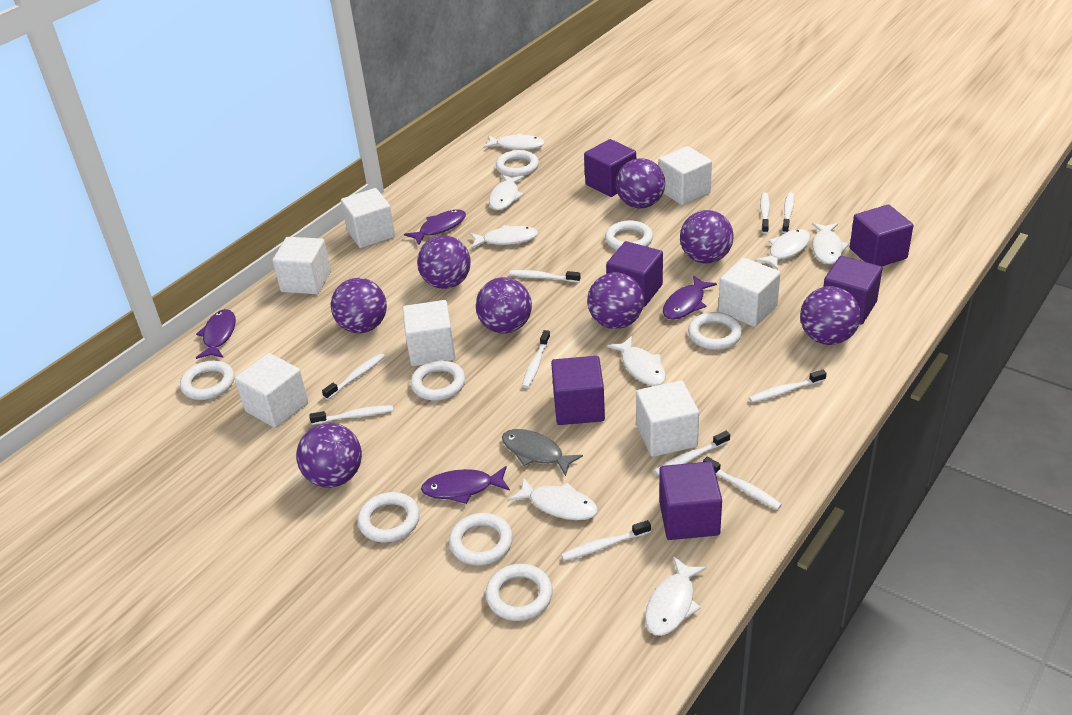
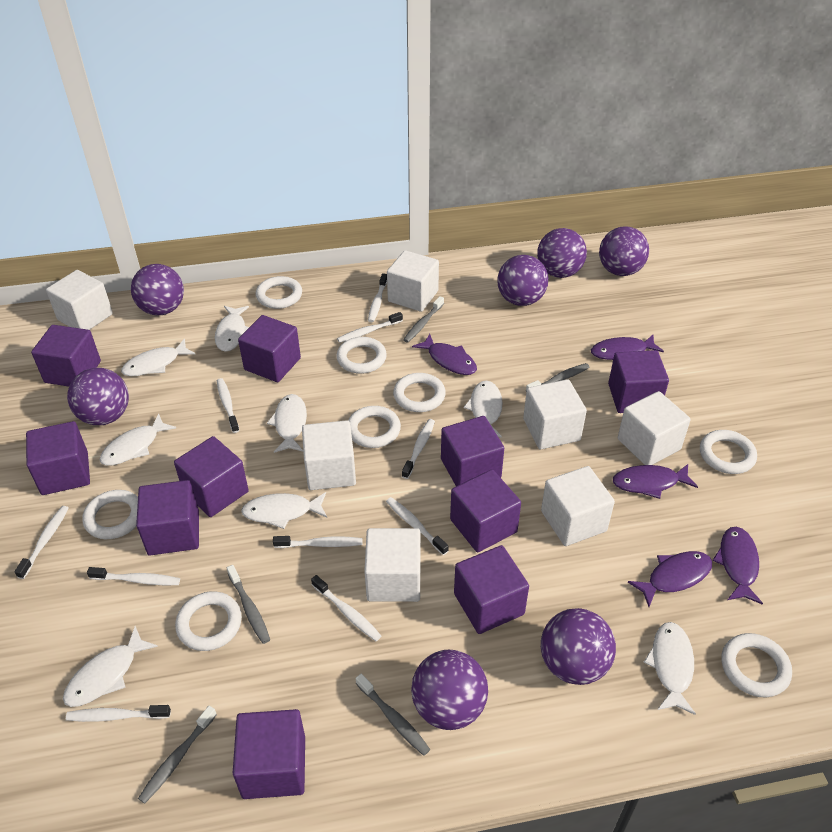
grey fish: 1 -> 0
grey toothbrush: 0 -> 5
purple ball: 8 -> 7
purple cube: 6 -> 10
purple fish: 4 -> 5

